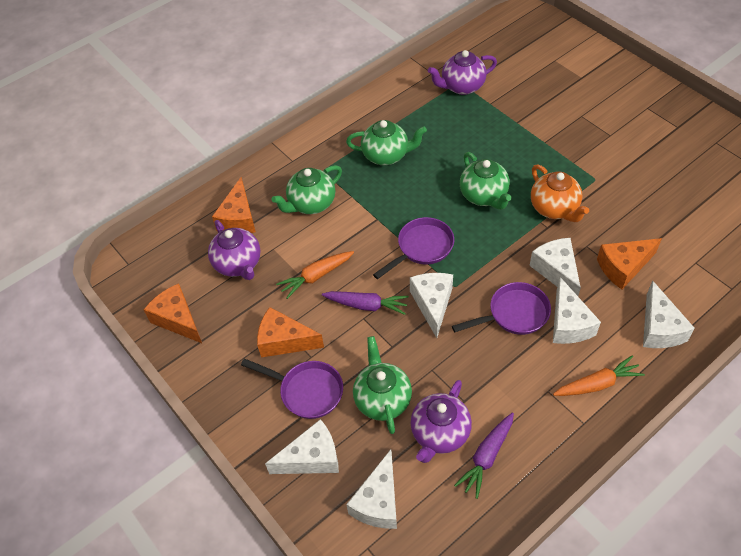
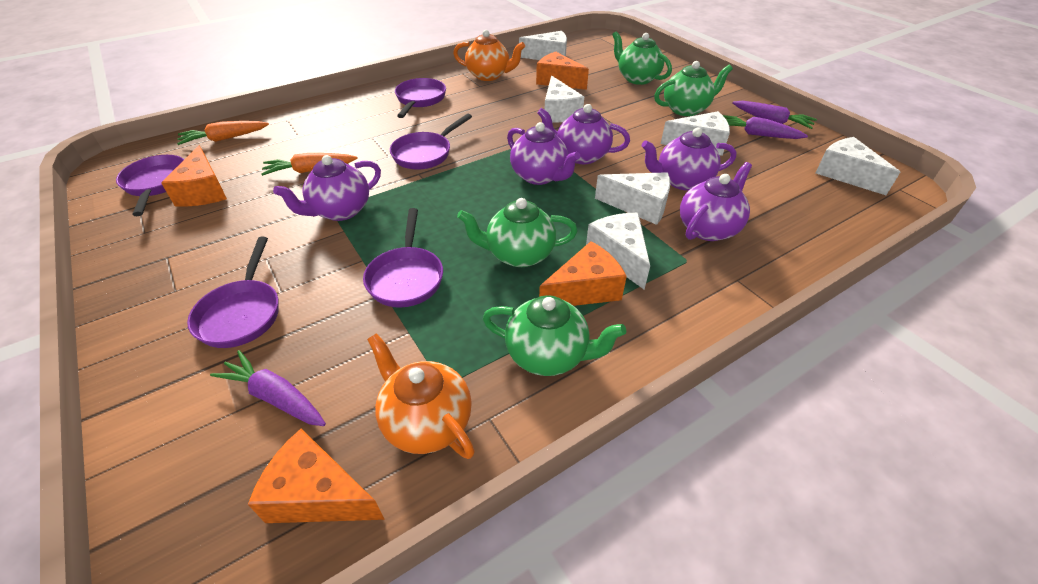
orange teapot: 1 -> 2
purple carrot: 2 -> 3
purple pan: 3 -> 5
purple teapot: 3 -> 5

